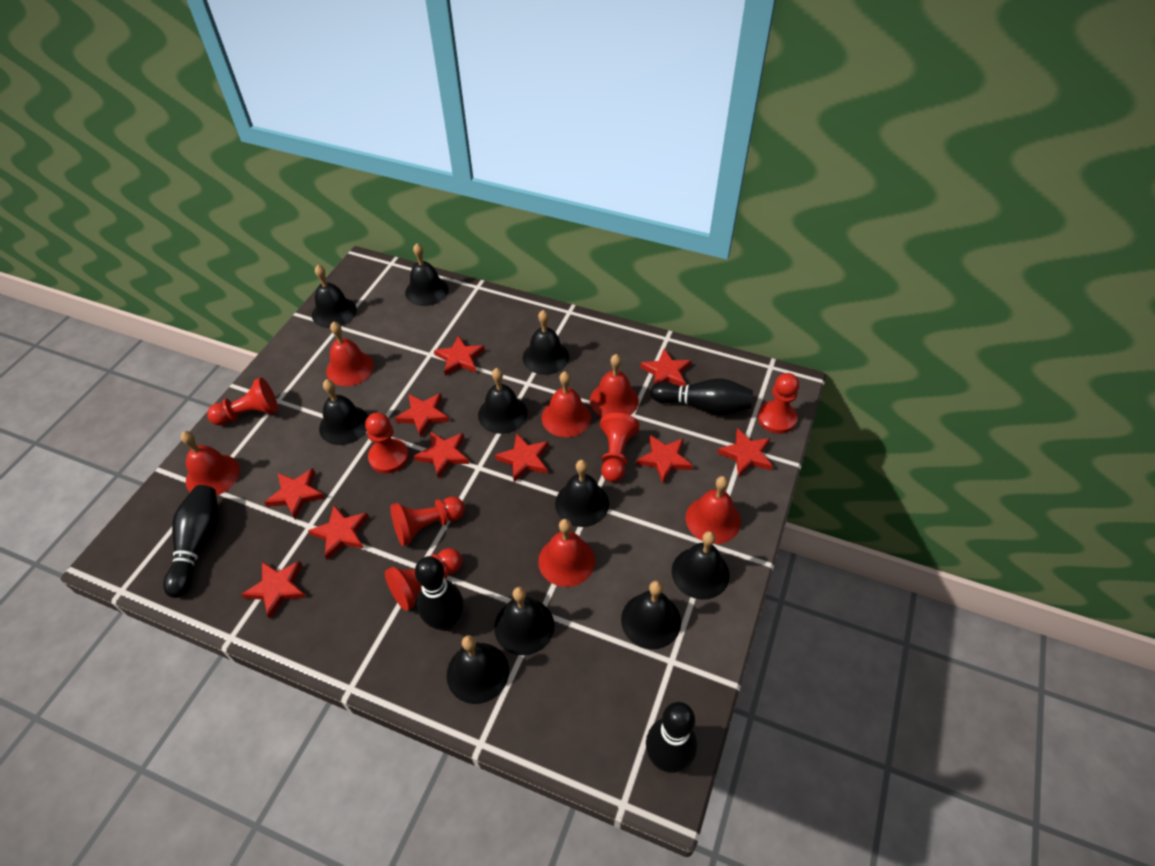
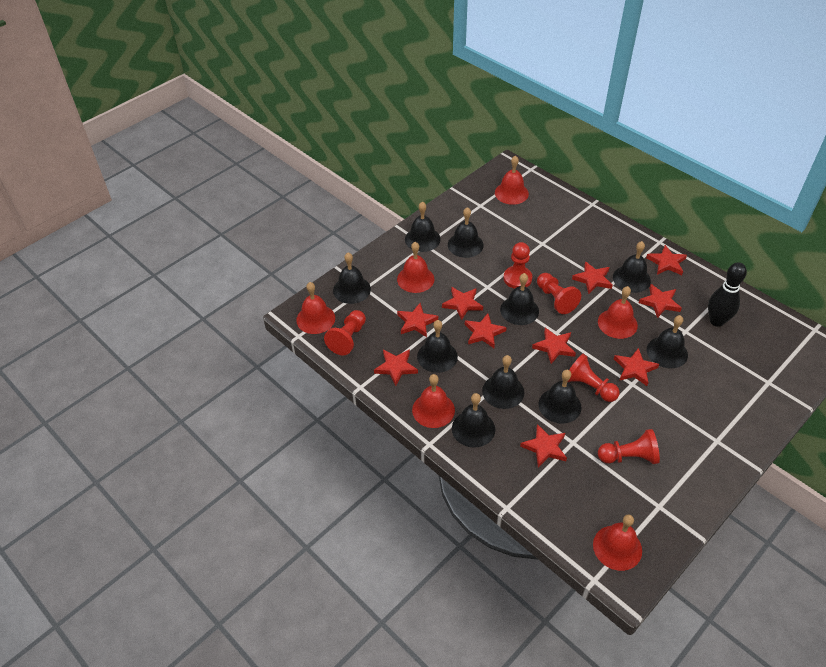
black bowling pin: 4 -> 1
red pawn: 6 -> 5

